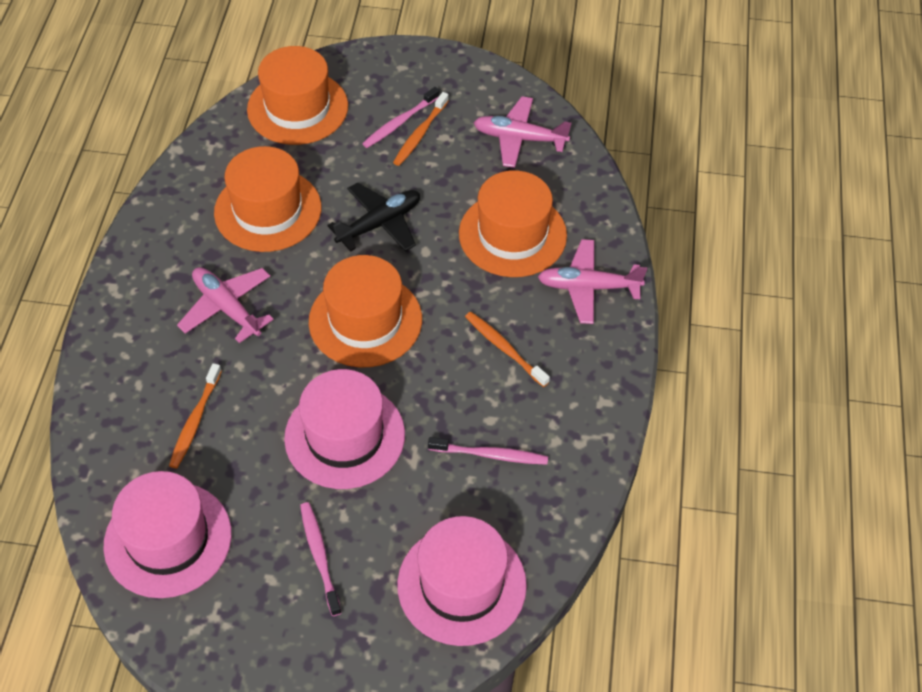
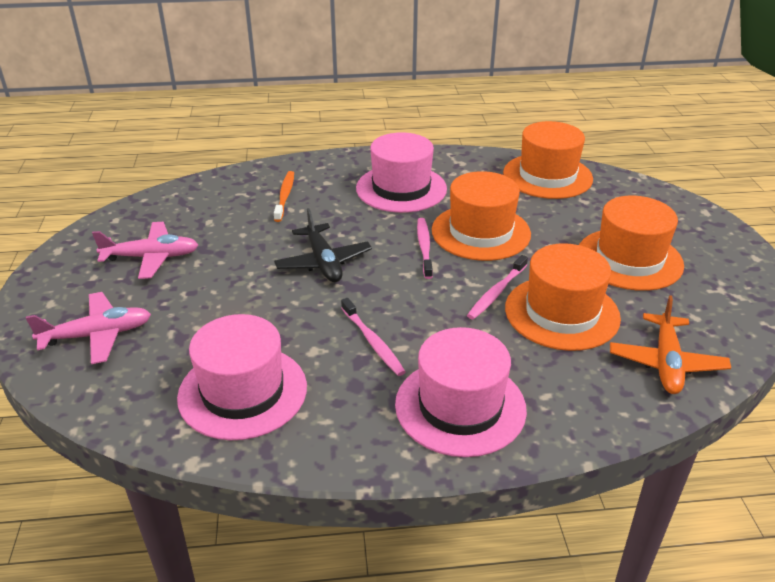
orange plane: 0 -> 1
orange toothbrush: 3 -> 1
pink plane: 3 -> 2

